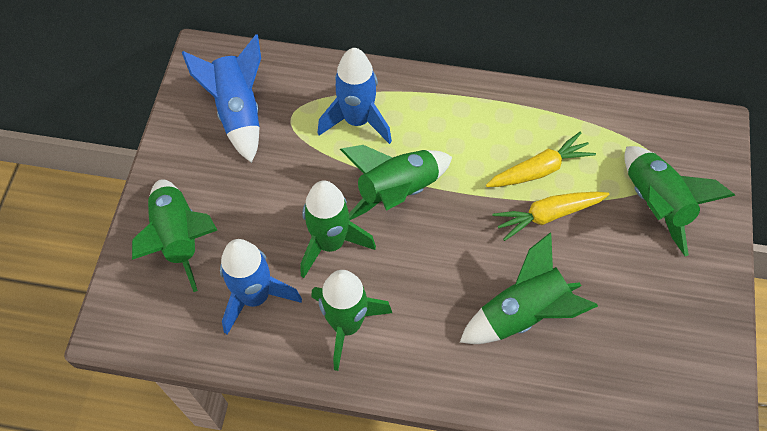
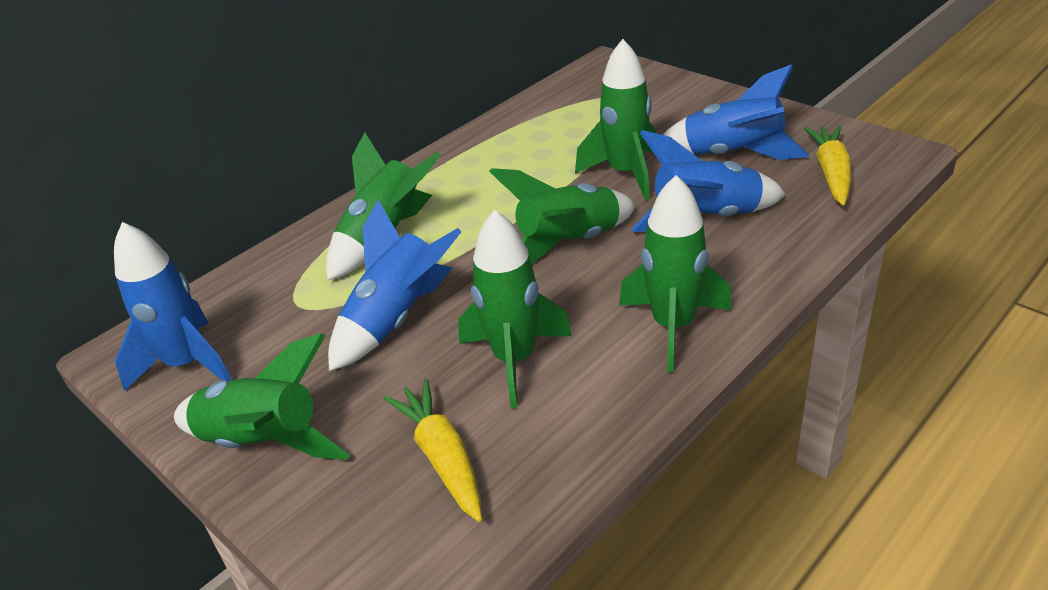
blue rocket: 3 -> 4

